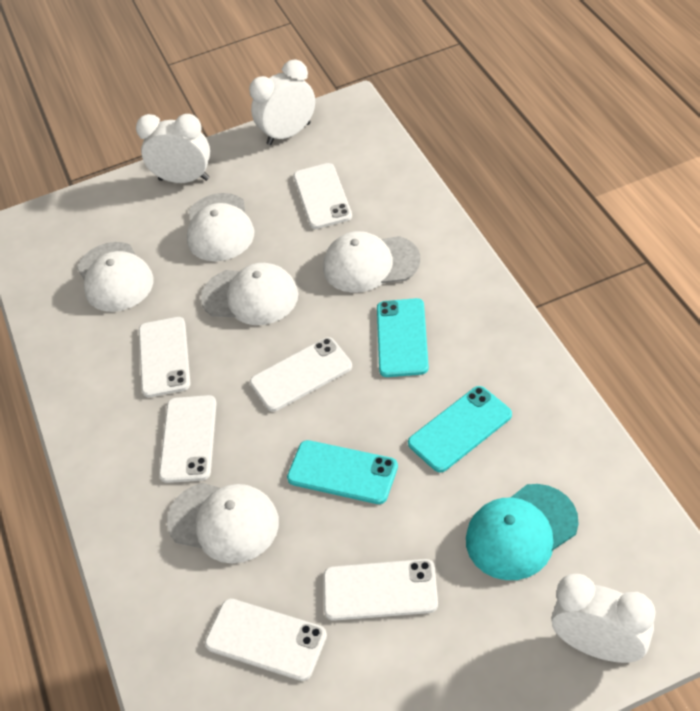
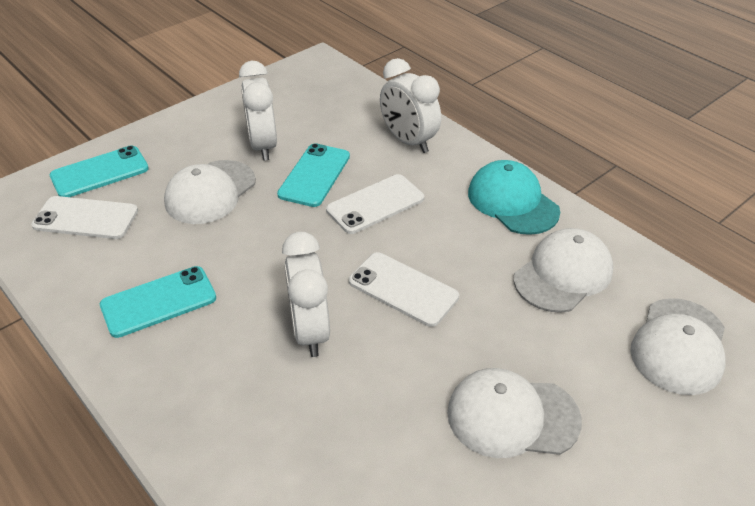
white cap: 5 -> 4
white phone: 6 -> 3

